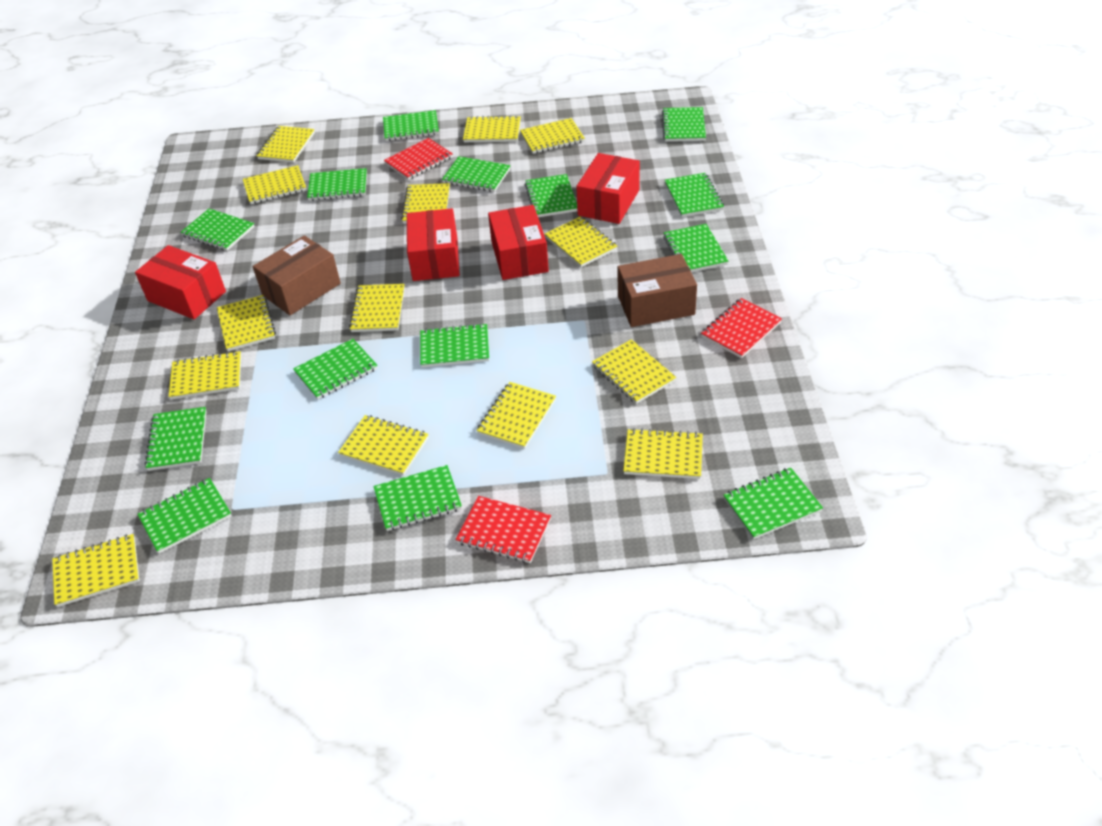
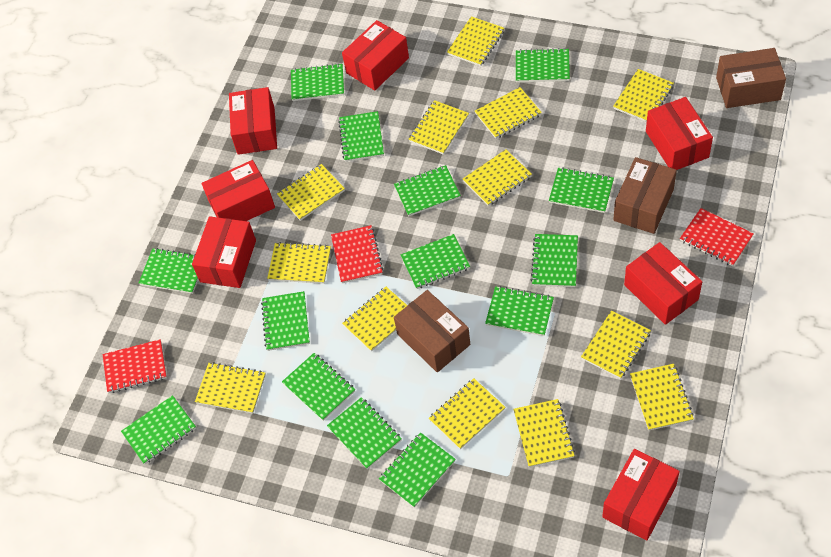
brown box: 2 -> 3
red box: 4 -> 7
yellow notebook: 14 -> 13

